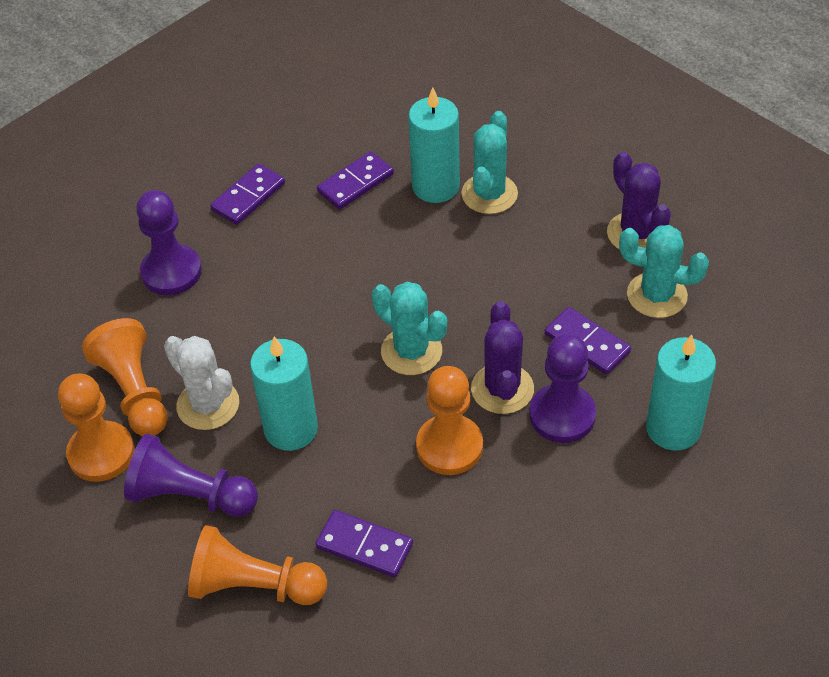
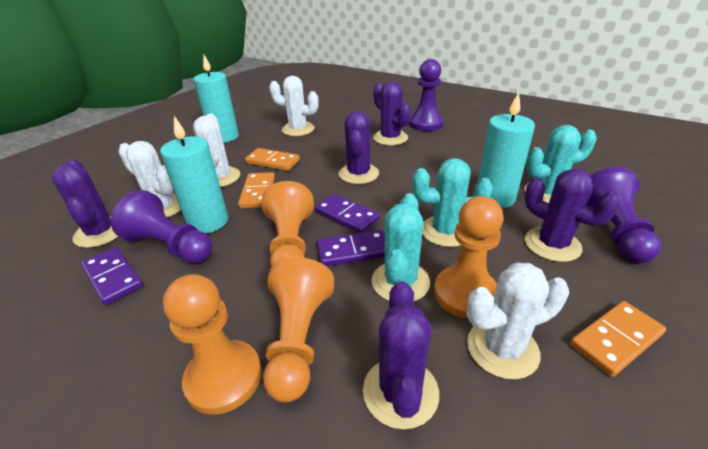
orange domino: 0 -> 3
purple cactus: 2 -> 5
purple domino: 4 -> 3
white cactus: 1 -> 4

